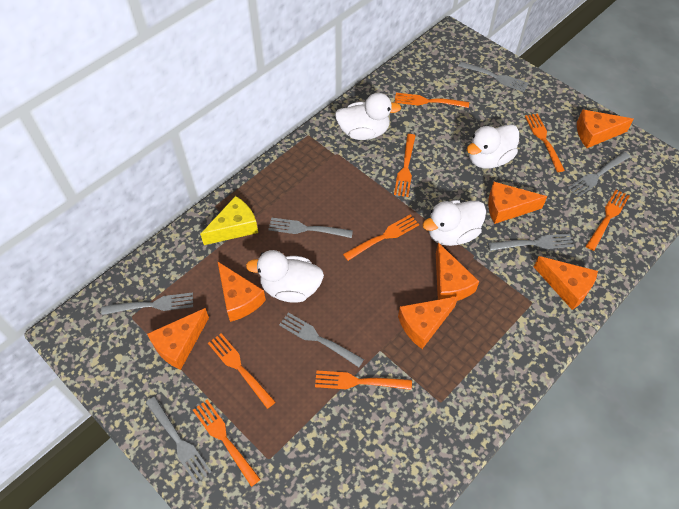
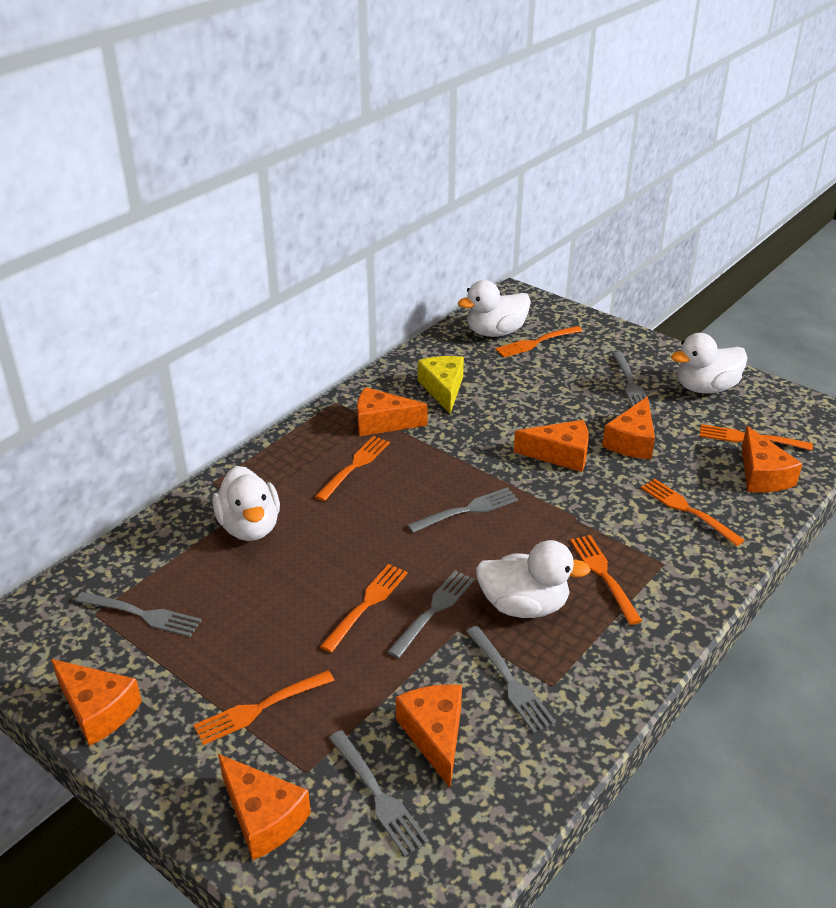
grey fork: 7 -> 6
orange fork: 8 -> 7

